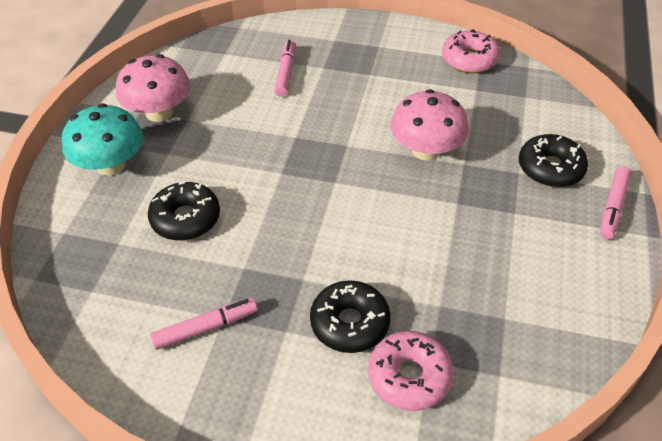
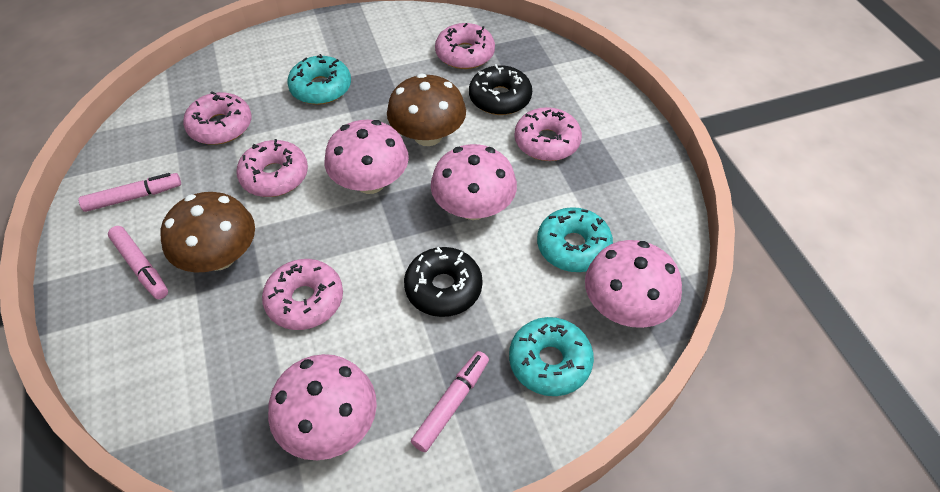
black donut: 3 -> 2
brown mushroom: 0 -> 2
pink donut: 2 -> 5
pink mushroom: 2 -> 4
turquoise donut: 0 -> 3
turquoise mushroom: 1 -> 0

